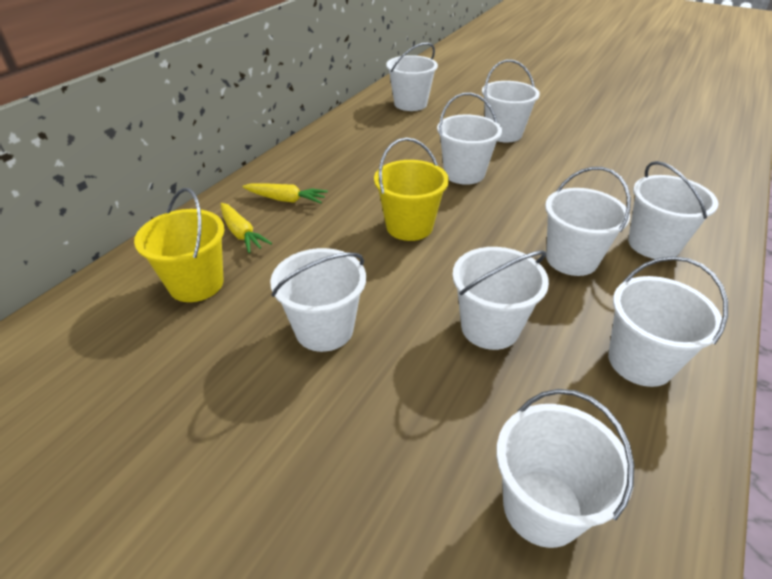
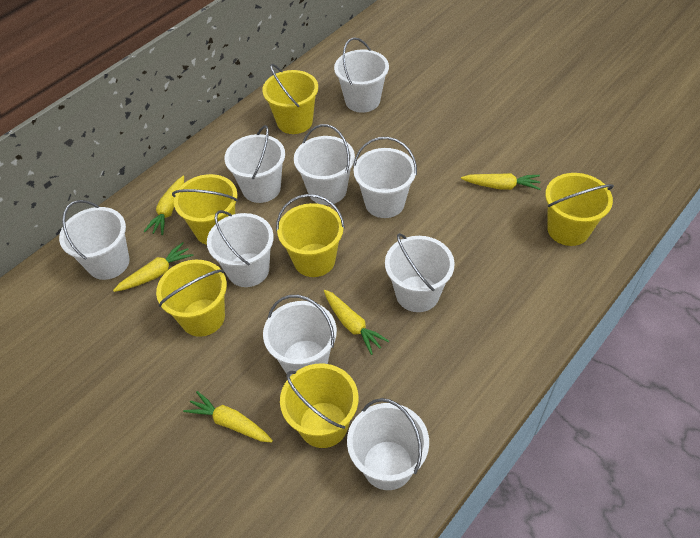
yellow bucket: 2 -> 6
yellow carrot: 2 -> 5

